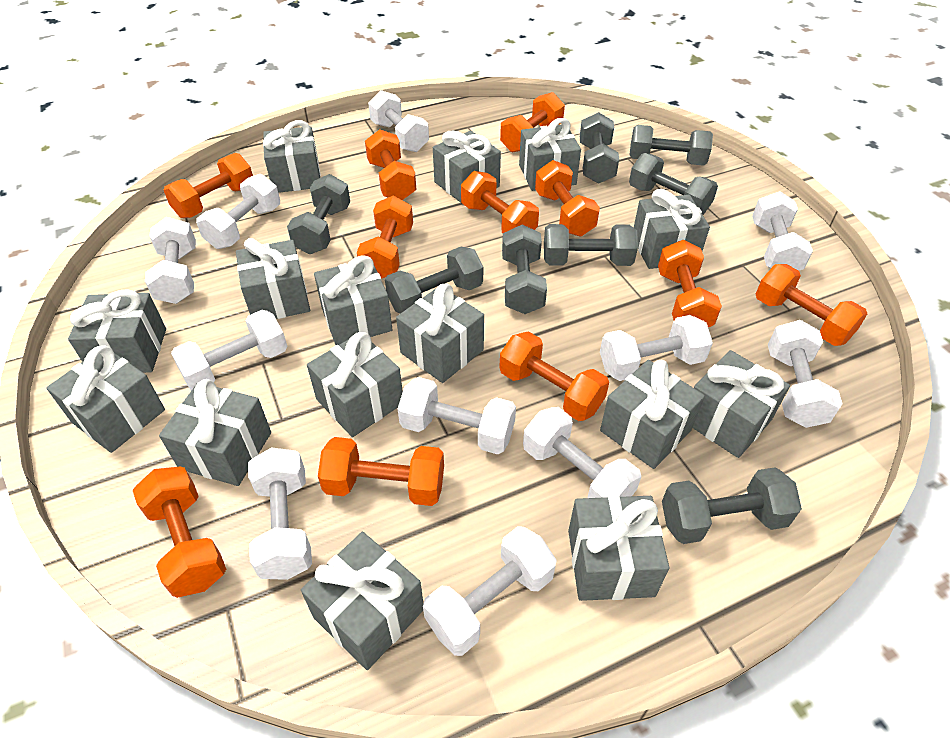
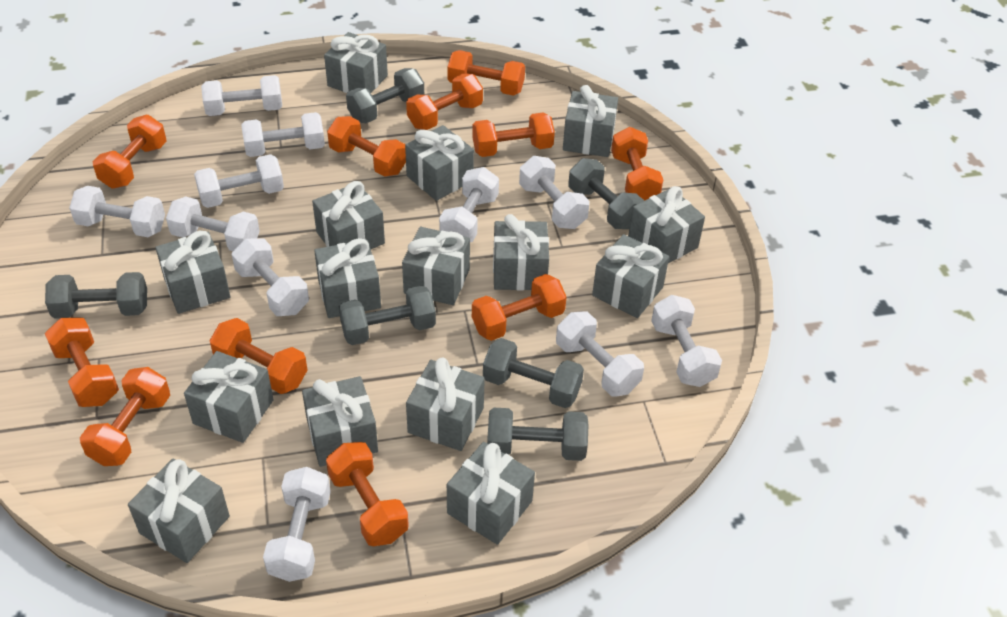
grey dumbbell: 8 -> 6

